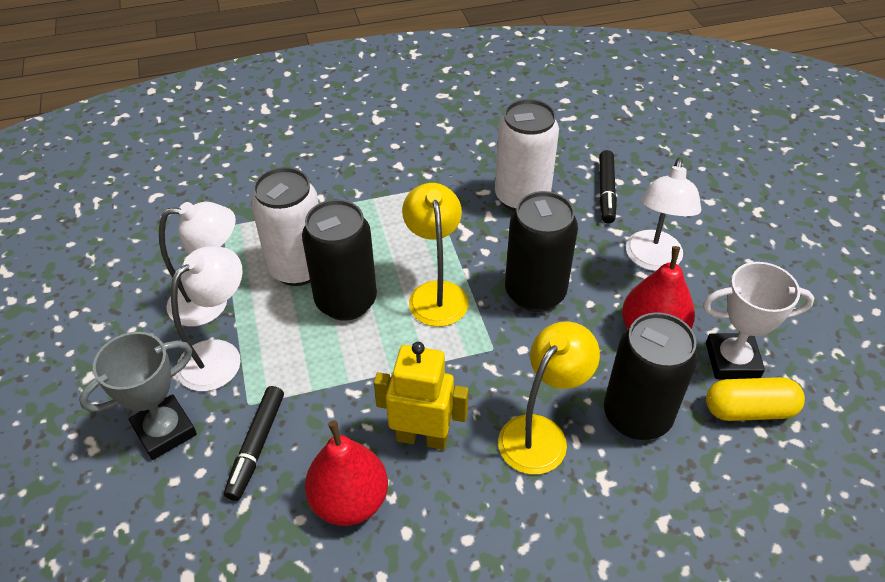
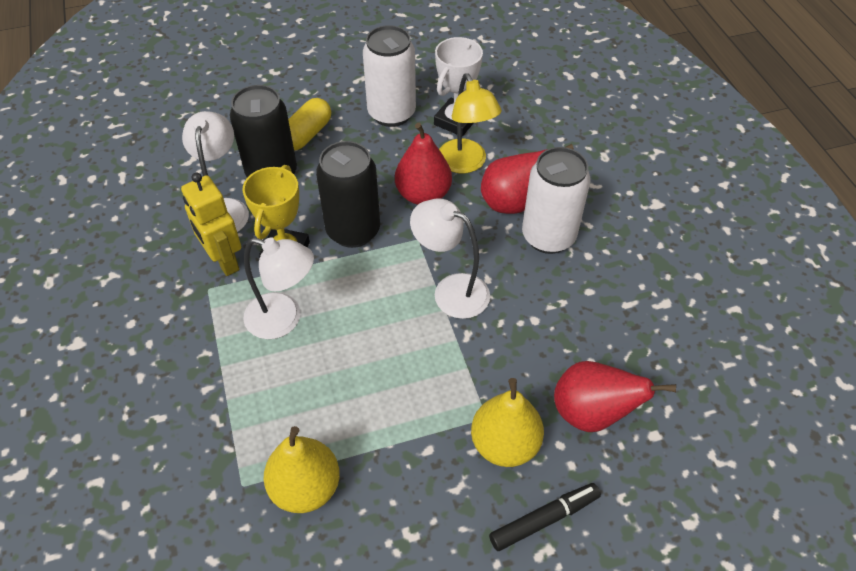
black can: 3 -> 2
black marker: 2 -> 1
grey trophy: 1 -> 0
red pear: 2 -> 3
yellow lamp: 2 -> 1
yellow pear: 0 -> 2
yellow trophy: 0 -> 1

